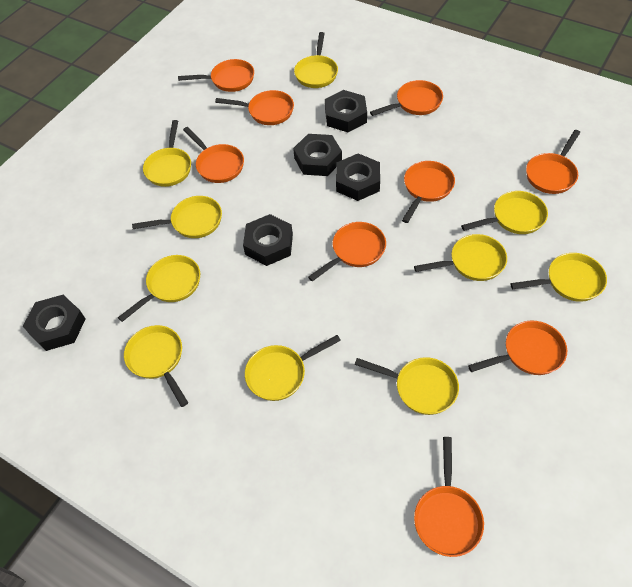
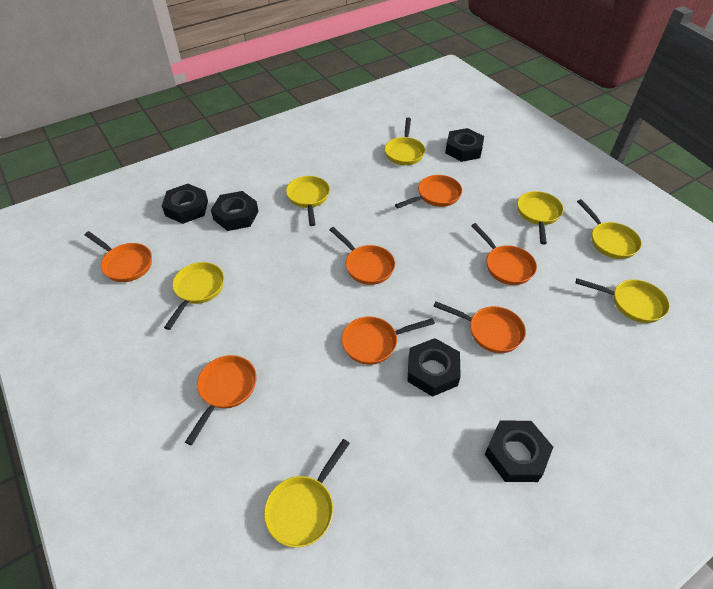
orange pan: 9 -> 7
yellow pan: 10 -> 7

